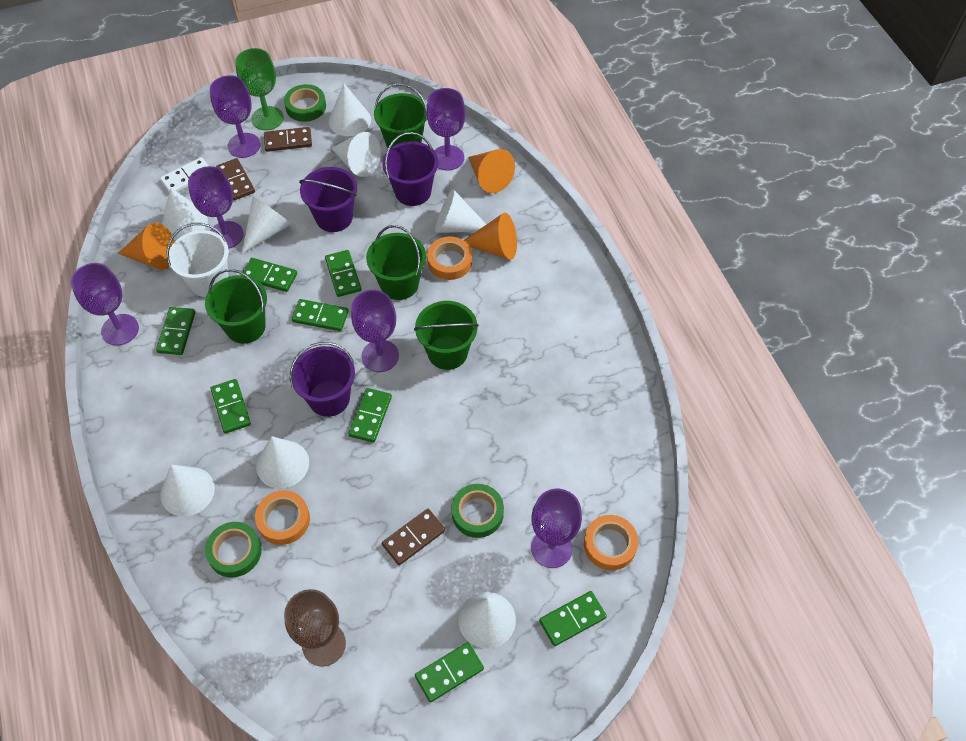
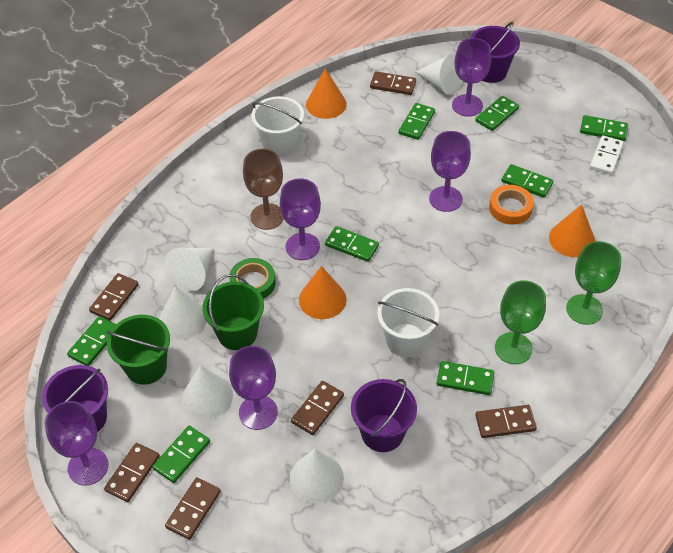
brown domino: 3 -> 6
green bucket: 4 -> 2
green goblet: 1 -> 2
green tape: 3 -> 1
orange tape: 3 -> 1
purple goblet: 6 -> 5
white bucket: 1 -> 2
white cone: 8 -> 5

